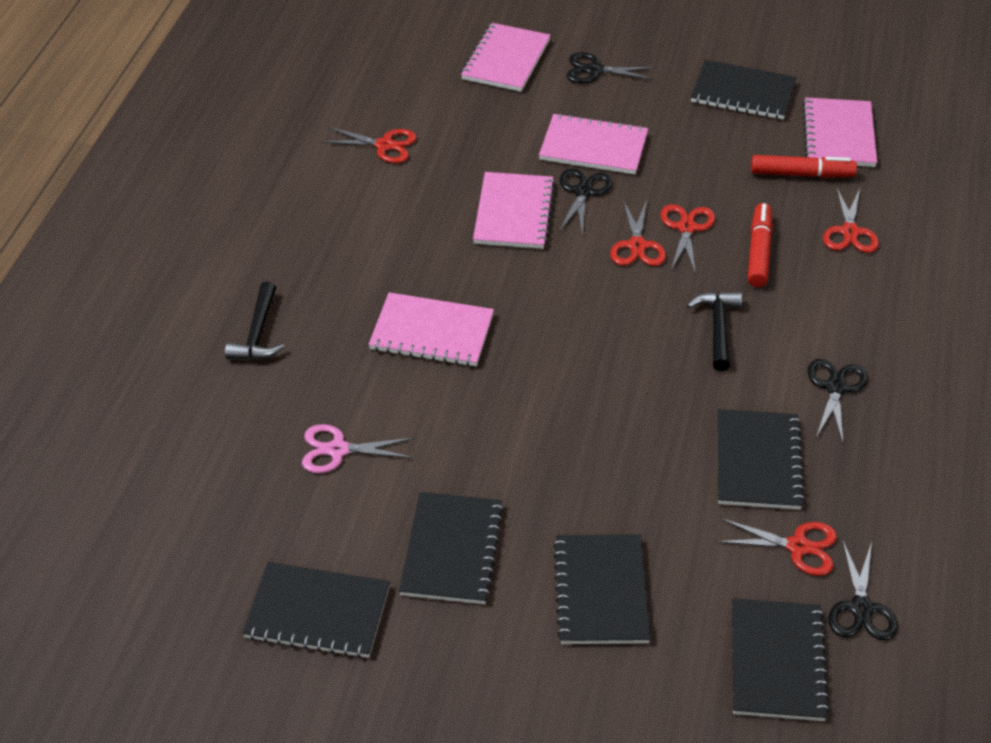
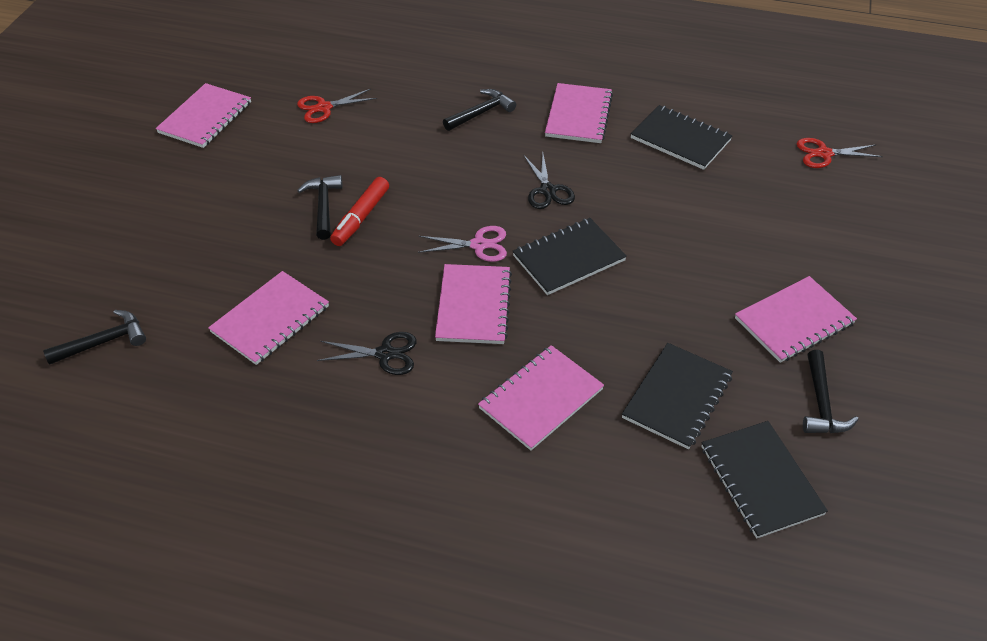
black hammer: 2 -> 4
black notebook: 6 -> 4
black scissors: 4 -> 2
pink notebook: 5 -> 6
red marker: 2 -> 1
red scissors: 5 -> 2

